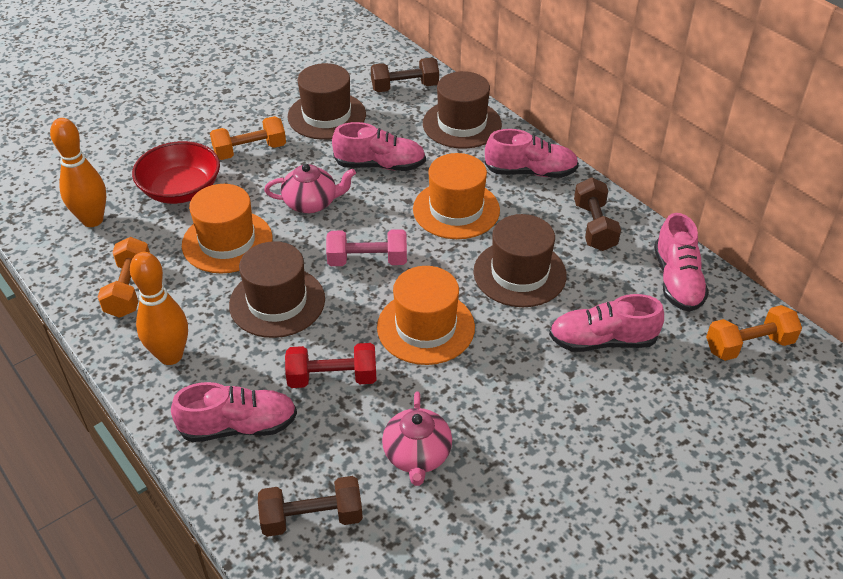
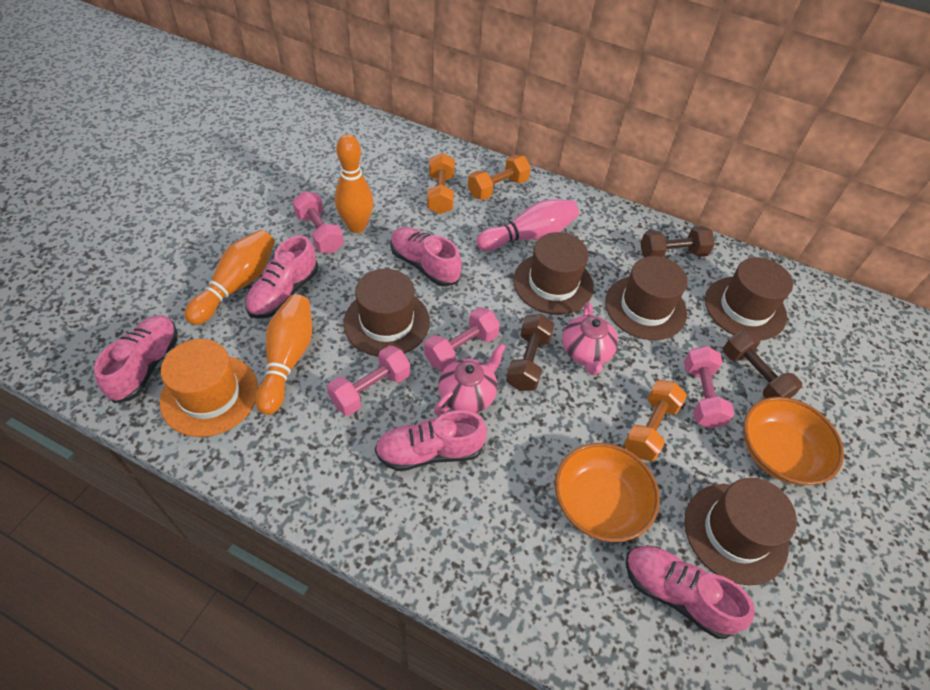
brown hat: 4 -> 5
orange bowl: 0 -> 2
orange bowling pin: 2 -> 3
orange hat: 3 -> 1
pink bowling pin: 0 -> 1
pink dumbbell: 1 -> 4
red bowl: 1 -> 0
red dumbbell: 1 -> 0

